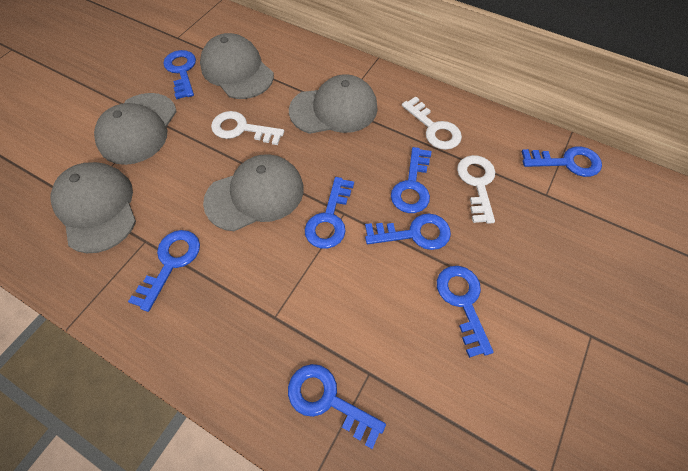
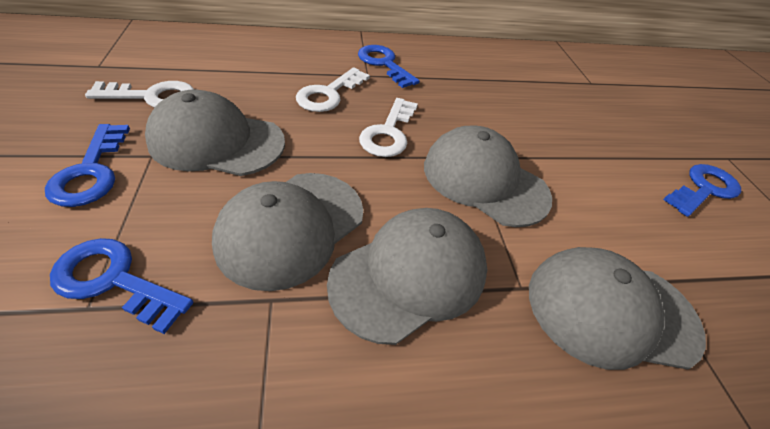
blue key: 8 -> 4

